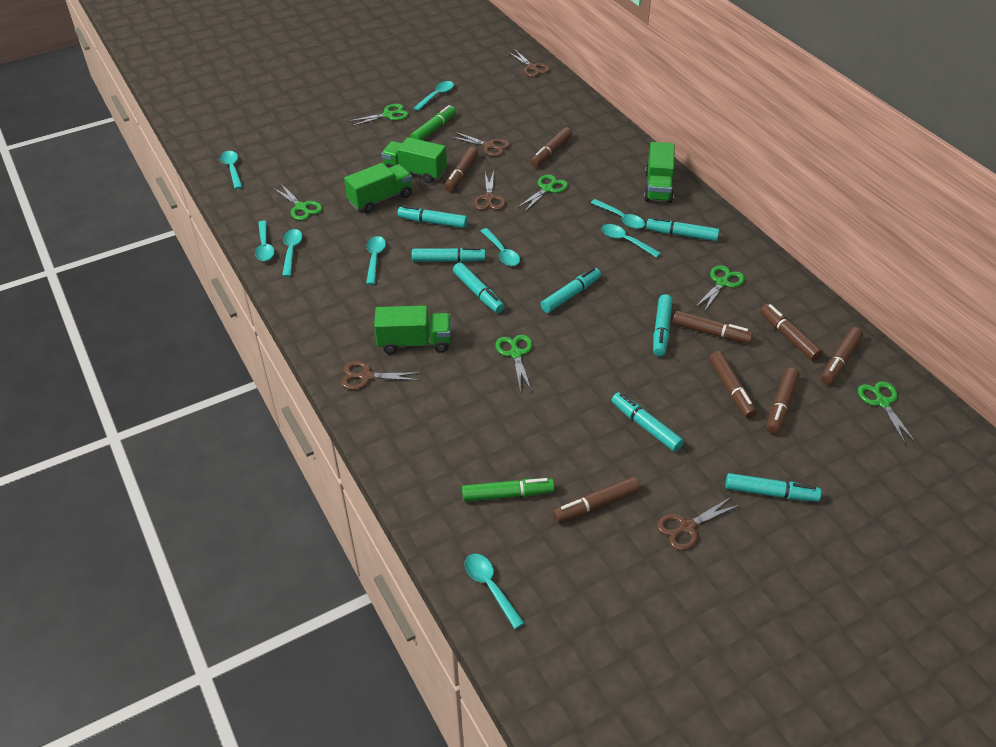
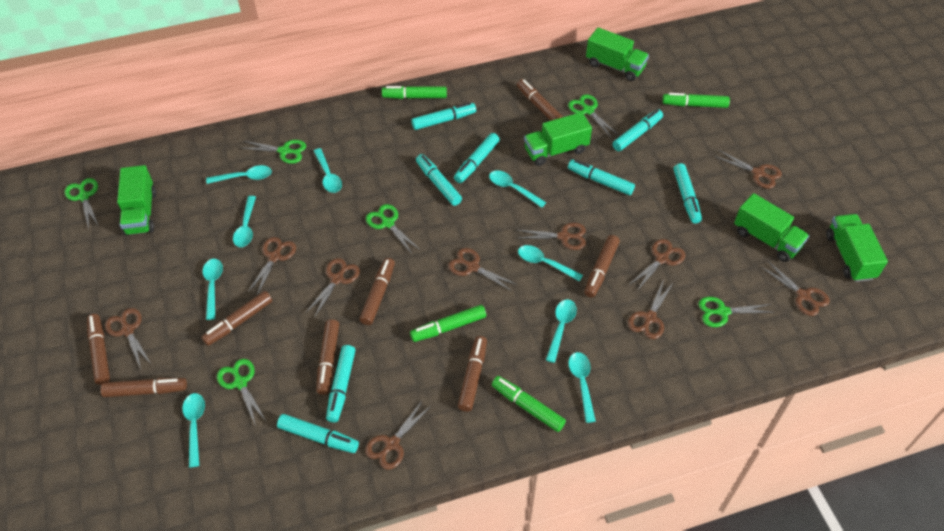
brown scissors: 5 -> 10
green marker: 2 -> 4
green truck: 4 -> 5

